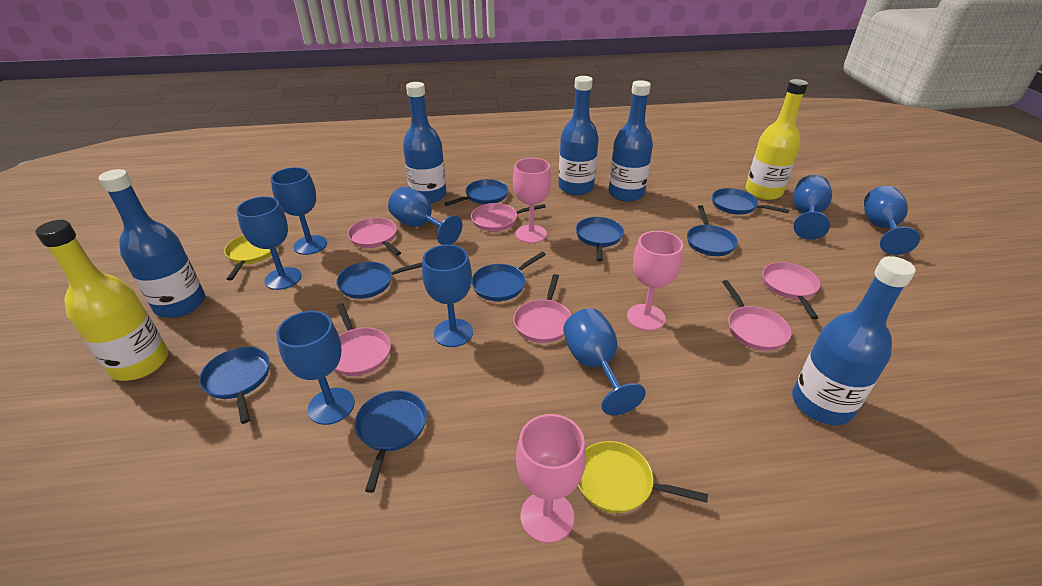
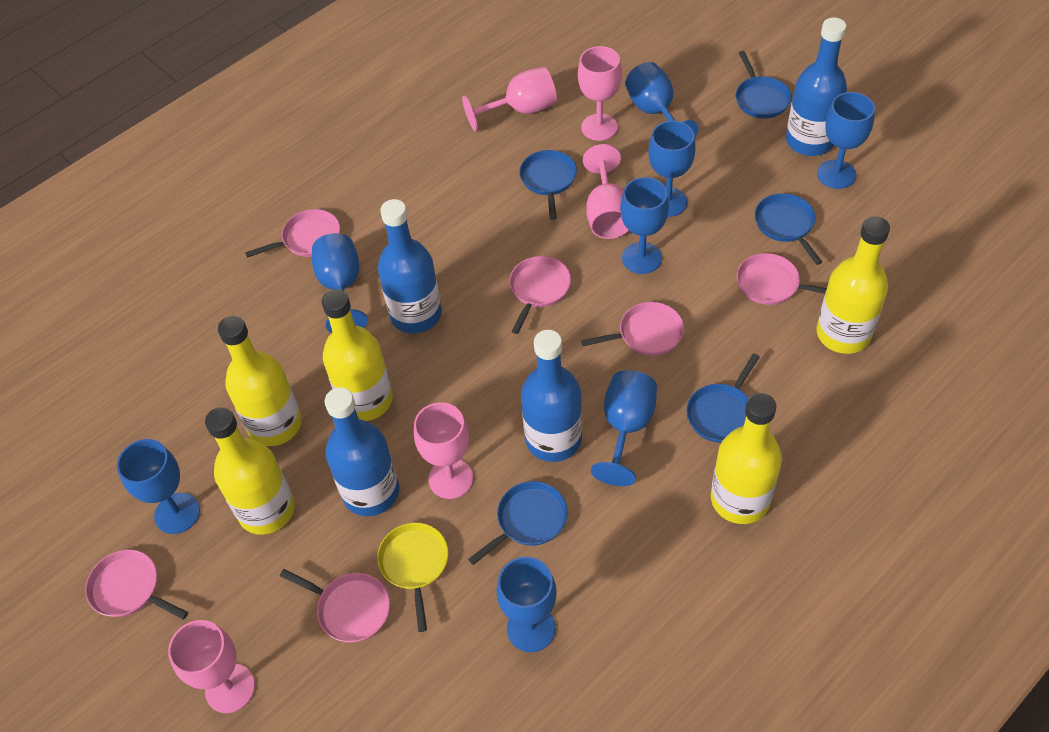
blue bottle: 5 -> 4
blue pan: 8 -> 5
pink goblet: 3 -> 5
yellow bottle: 2 -> 5
yellow pan: 2 -> 1

